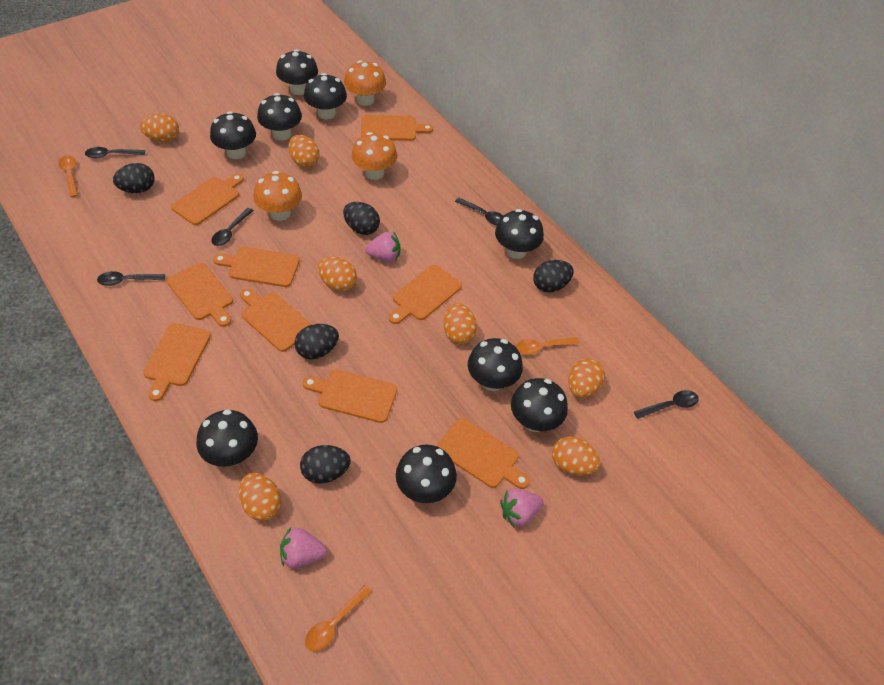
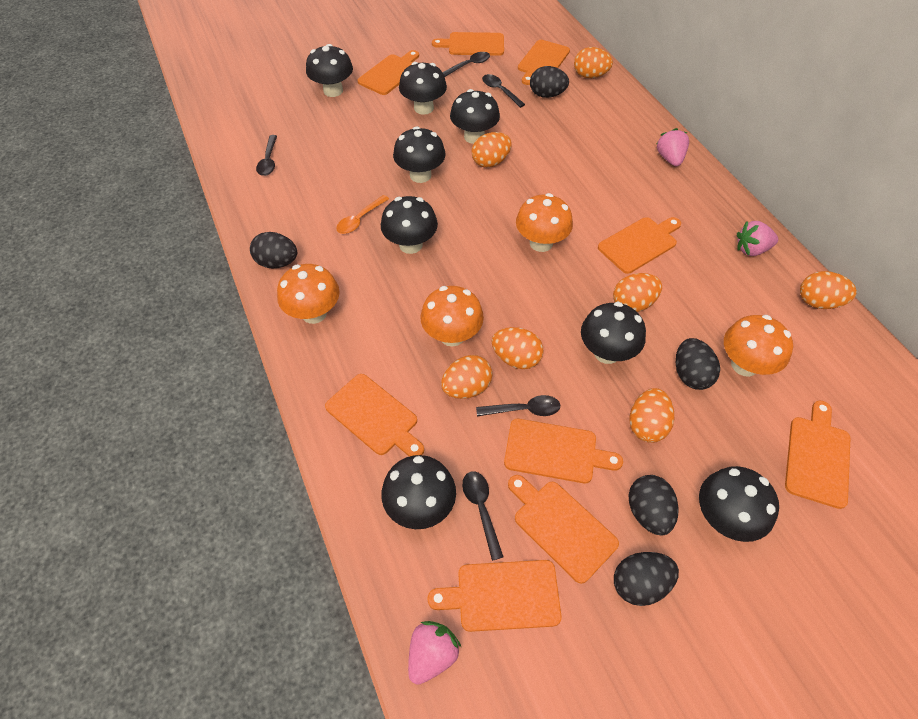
black mushroom: 9 -> 8
orange mushroom: 3 -> 4
orange spoon: 3 -> 1

